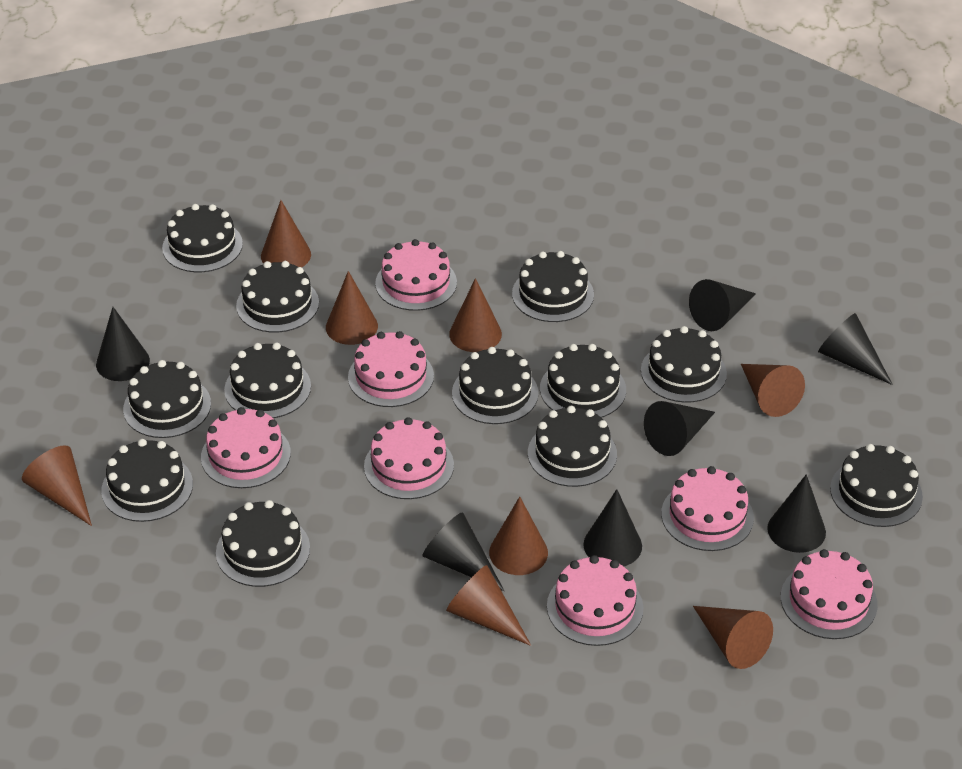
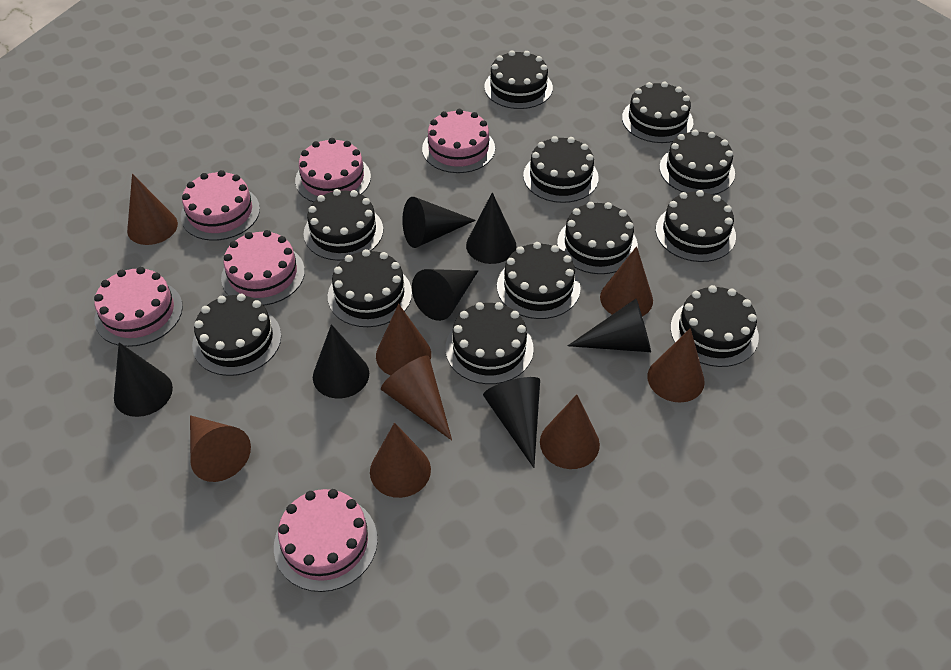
pink cake: 7 -> 6

